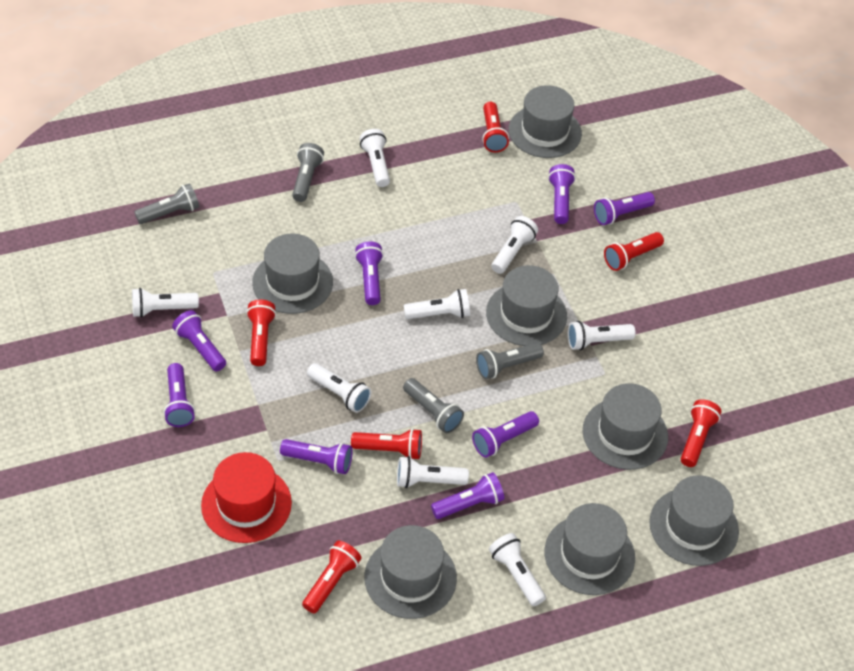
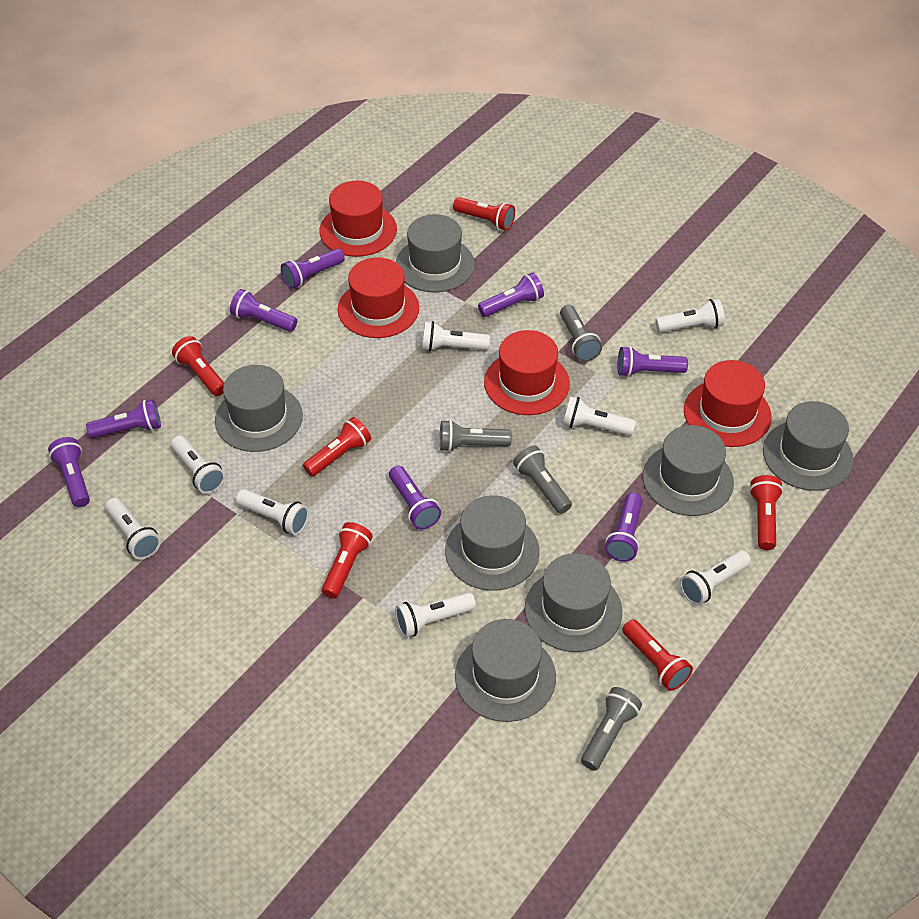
red hat: 1 -> 4

